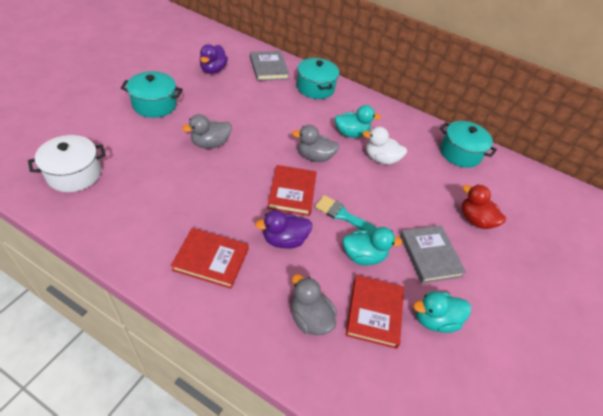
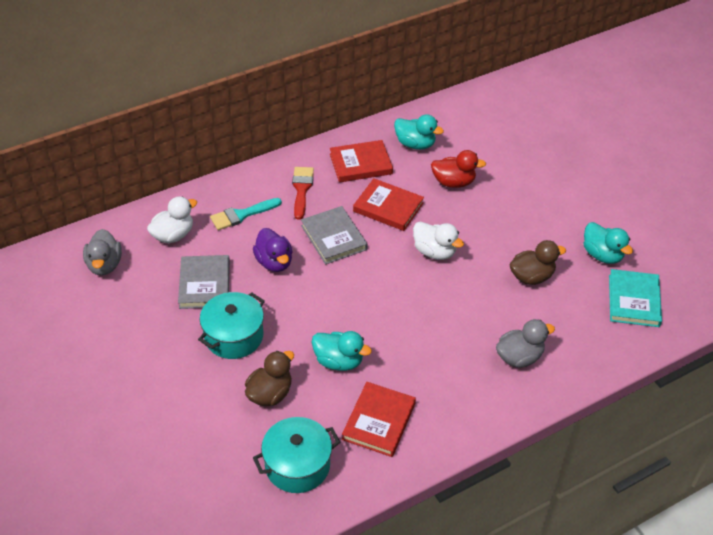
brown duck: 0 -> 2
grey duck: 3 -> 2
purple duck: 2 -> 1
red brush: 0 -> 1
turquoise book: 0 -> 1
turquoise pot: 3 -> 2
white duck: 1 -> 2
white pot: 1 -> 0

